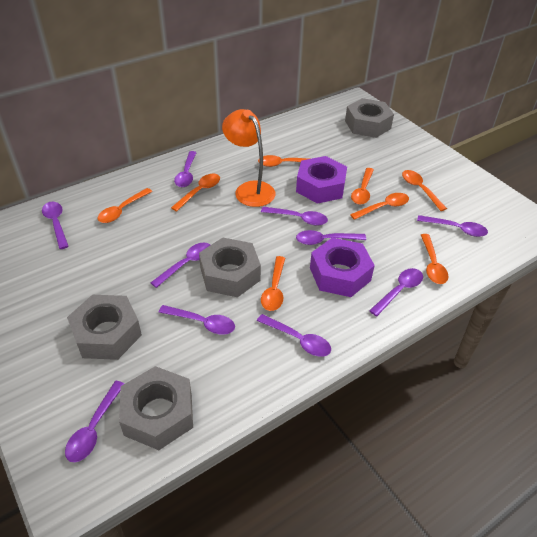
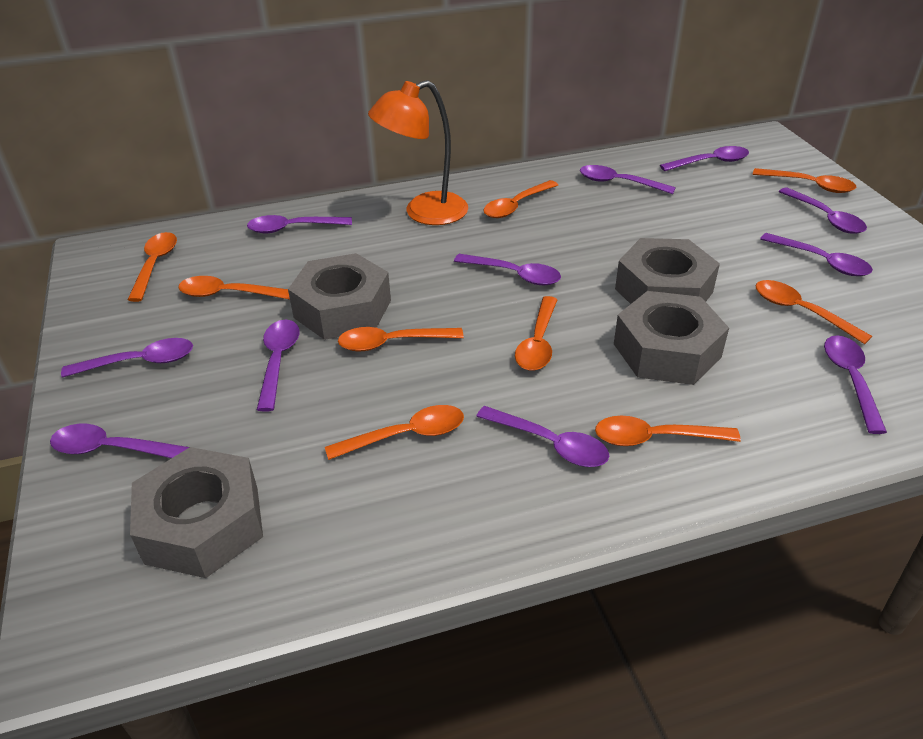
orange spoon: 8 -> 9
purple nut: 2 -> 0
purple spoon: 10 -> 11

